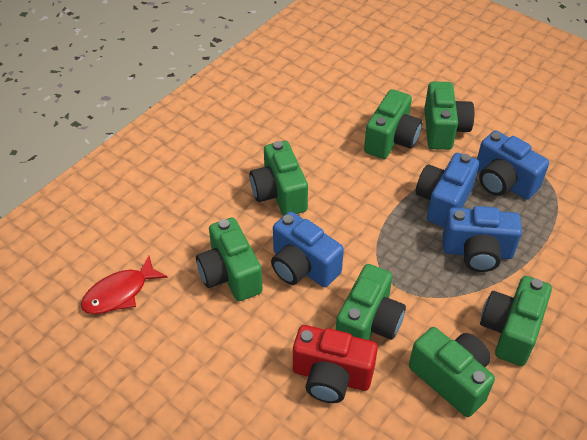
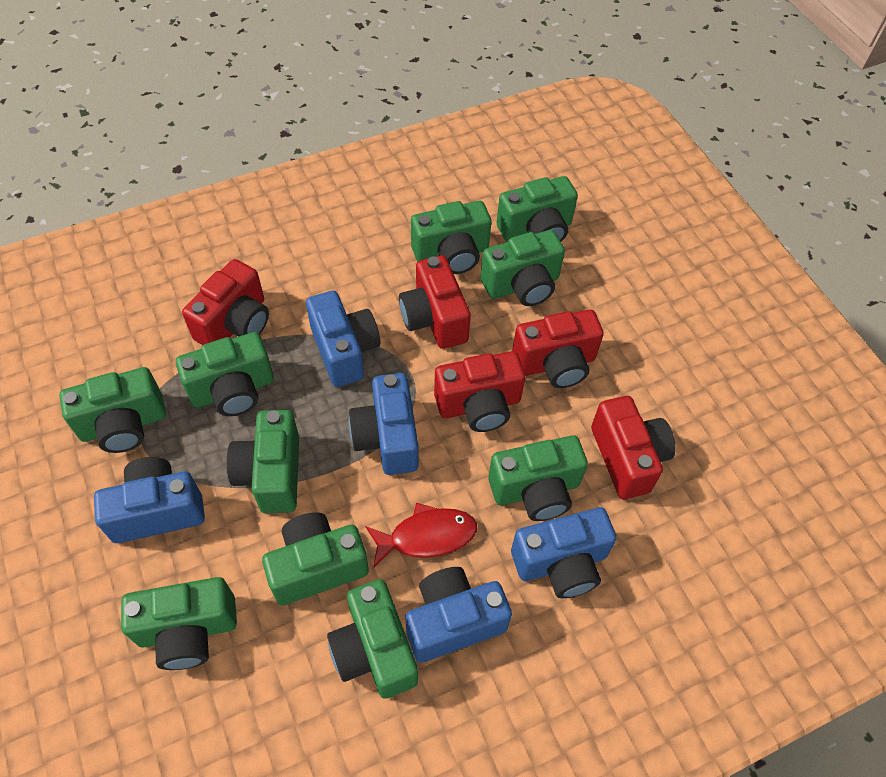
blue camera: 4 -> 5
green camera: 7 -> 10
red camera: 1 -> 5

